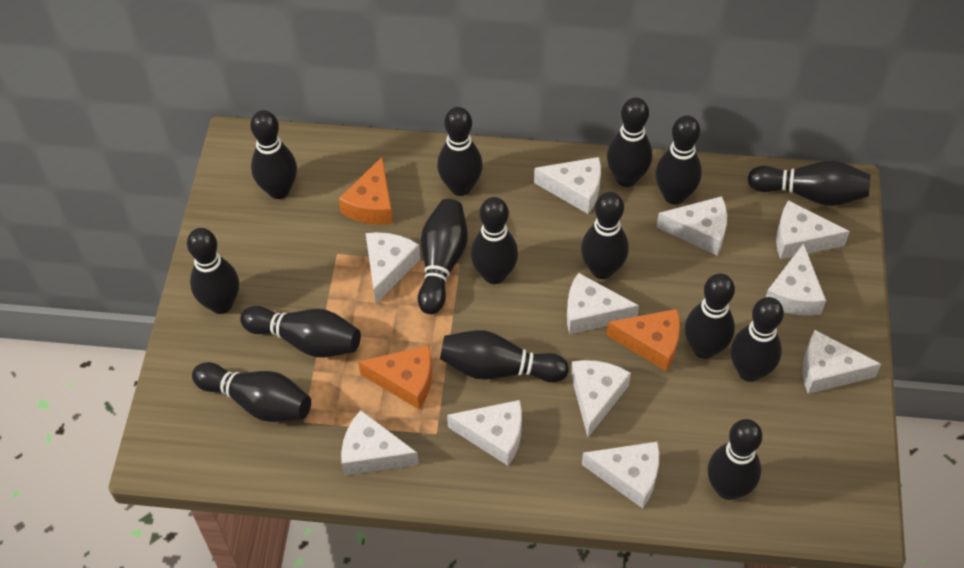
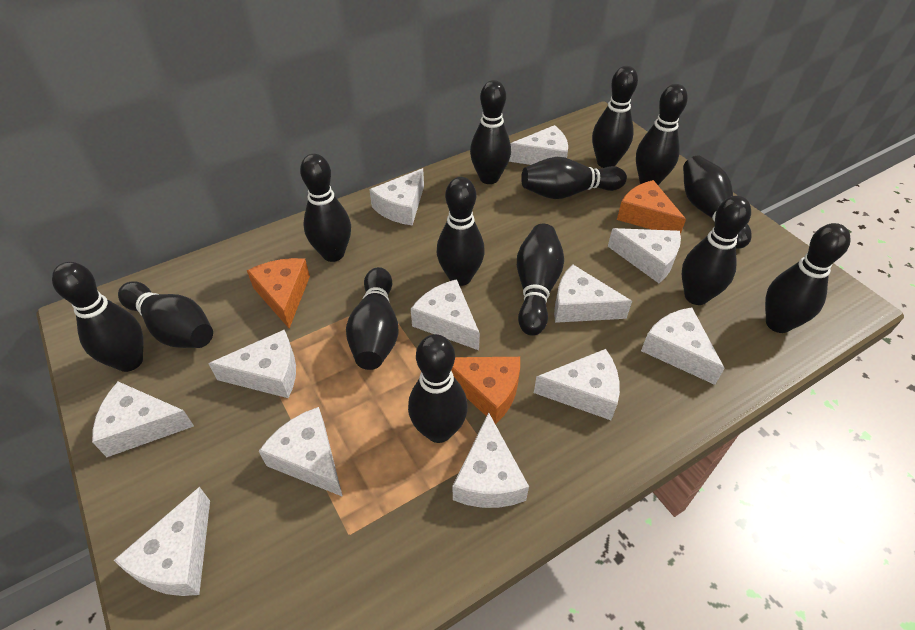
black bowling pin: 15 -> 14
white cheese: 11 -> 12

